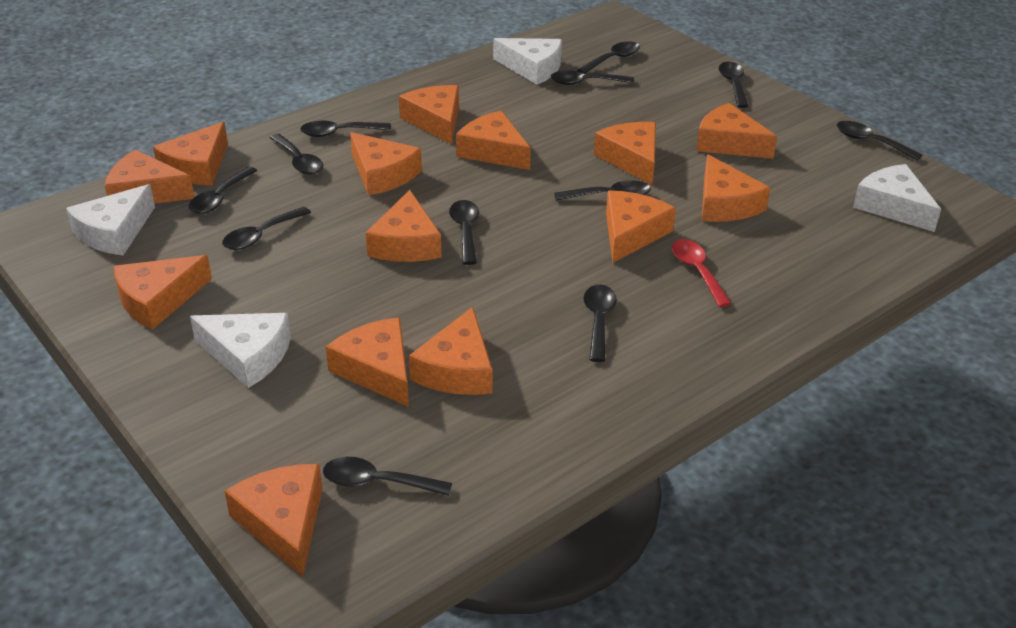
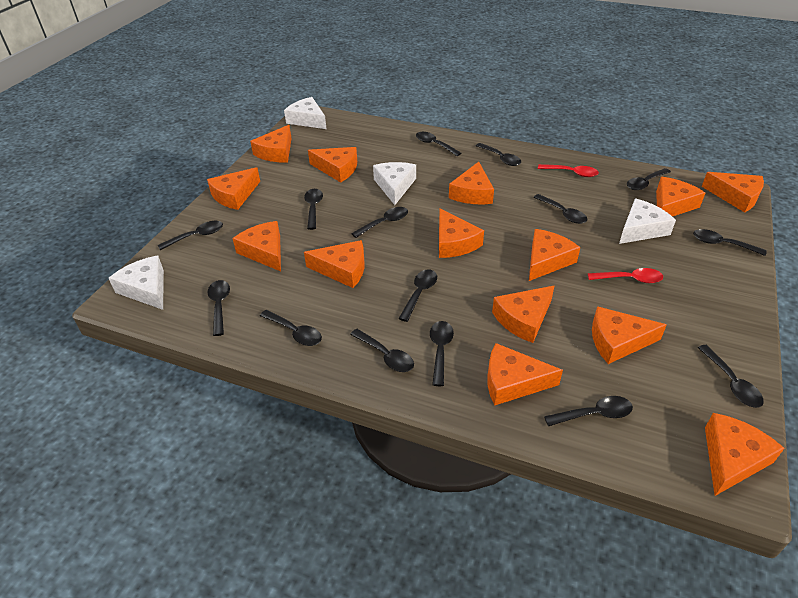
black spoon: 12 -> 15
red spoon: 1 -> 2

